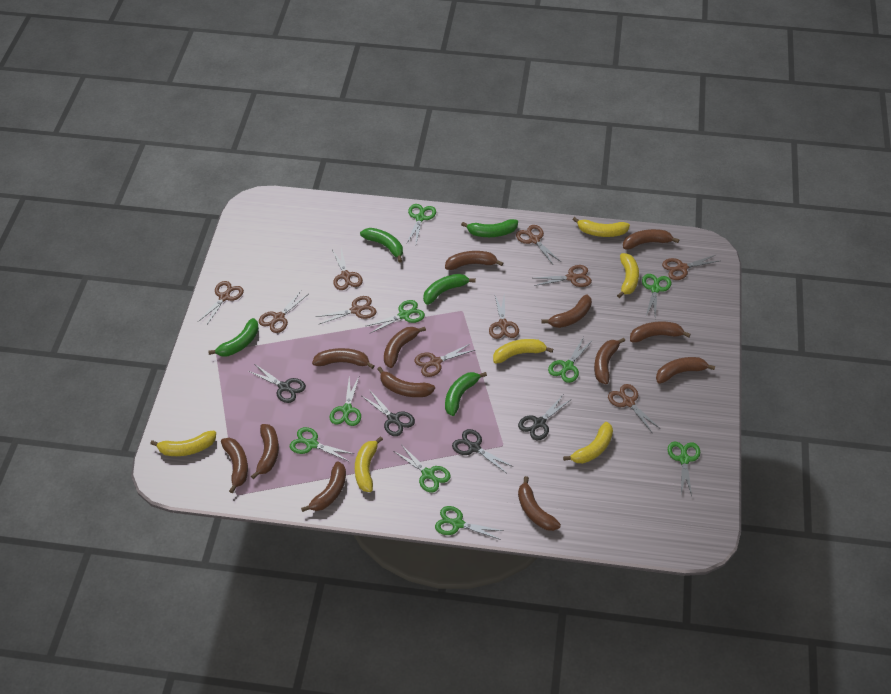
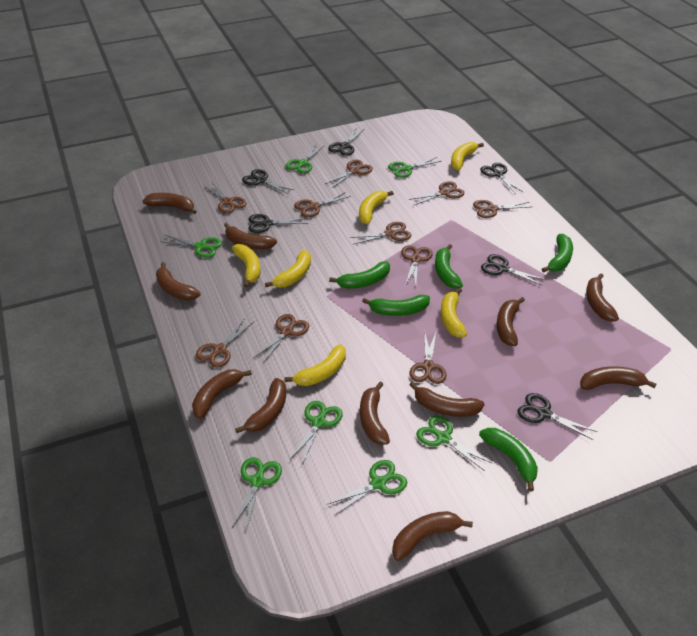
black scissors: 4 -> 6
brown banana: 13 -> 11
green scissors: 9 -> 7

